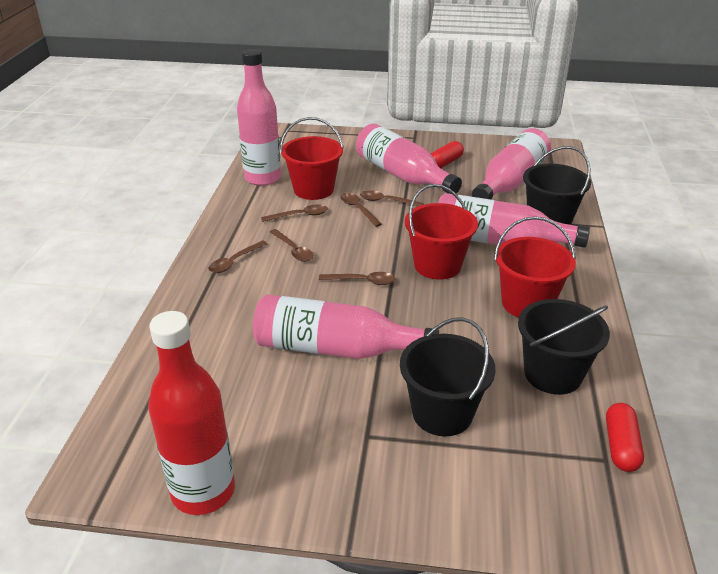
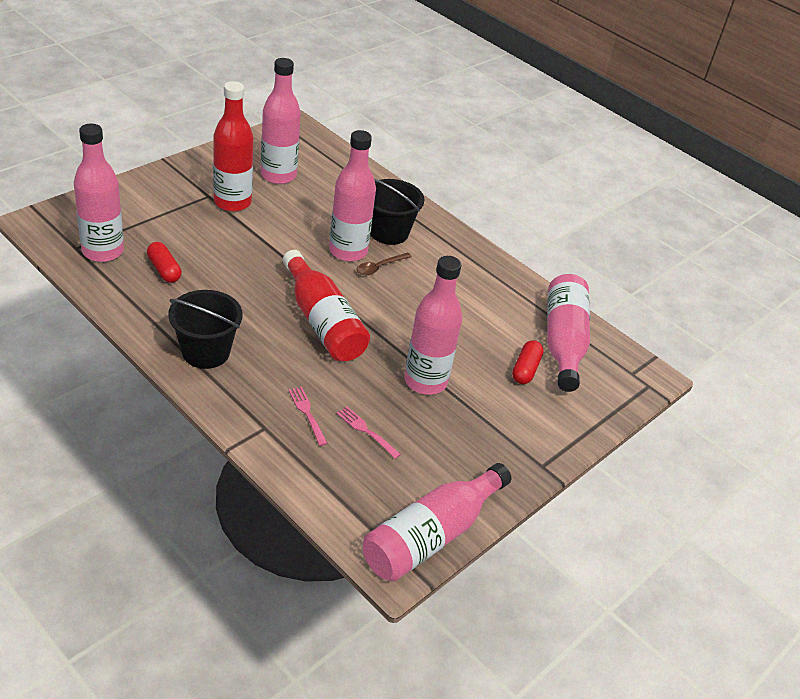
black bucket: 3 -> 2
brown spoon: 6 -> 1
pink bottle: 5 -> 6
pink fork: 0 -> 2
red bottle: 1 -> 2
red bucket: 3 -> 0

